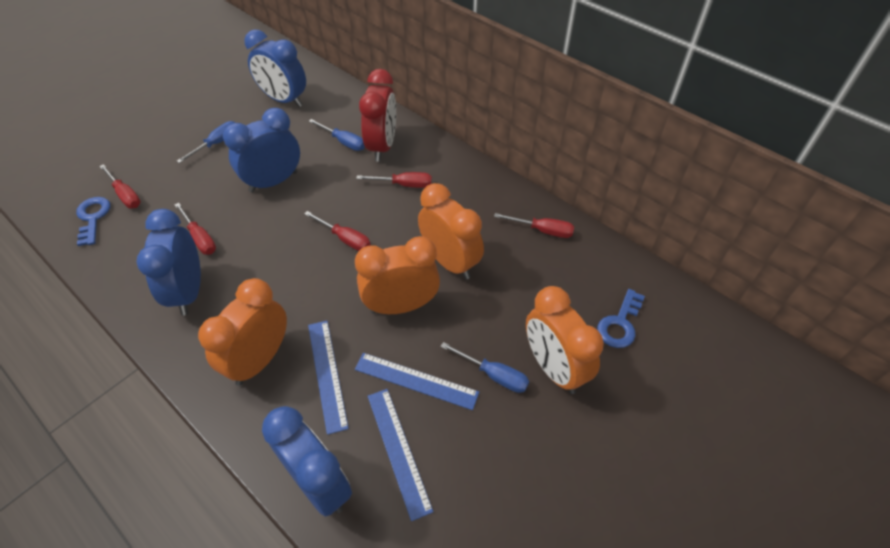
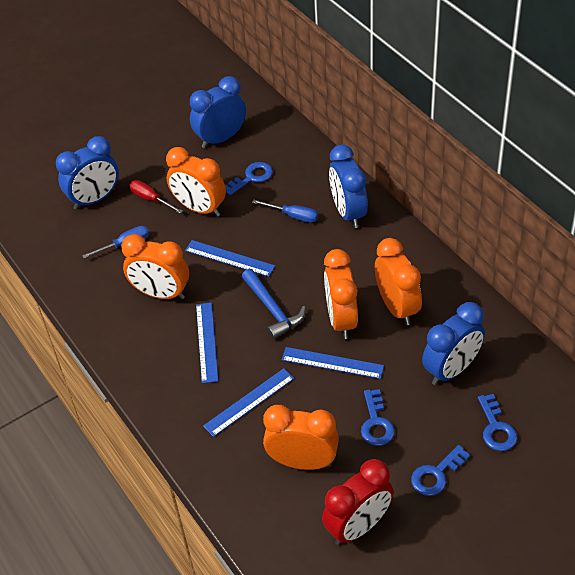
blue hammer: 0 -> 1
blue key: 2 -> 4
blue ruler: 3 -> 4
blue screwdriver: 3 -> 2
orange clock: 4 -> 5
red screwdriver: 5 -> 1

